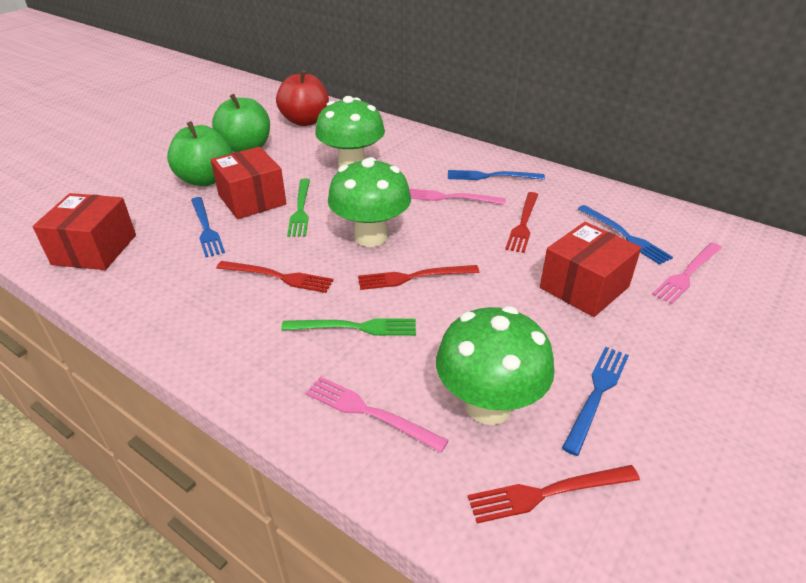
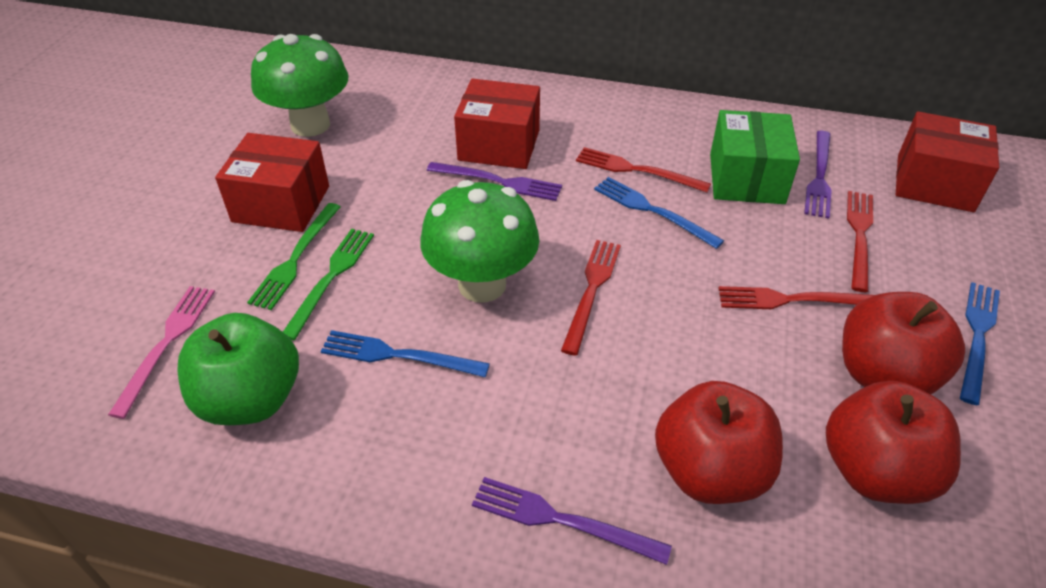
blue fork: 4 -> 3
green apple: 2 -> 1
green box: 0 -> 1
green mushroom: 3 -> 2
pink fork: 3 -> 1
purple fork: 0 -> 3
red apple: 1 -> 3

